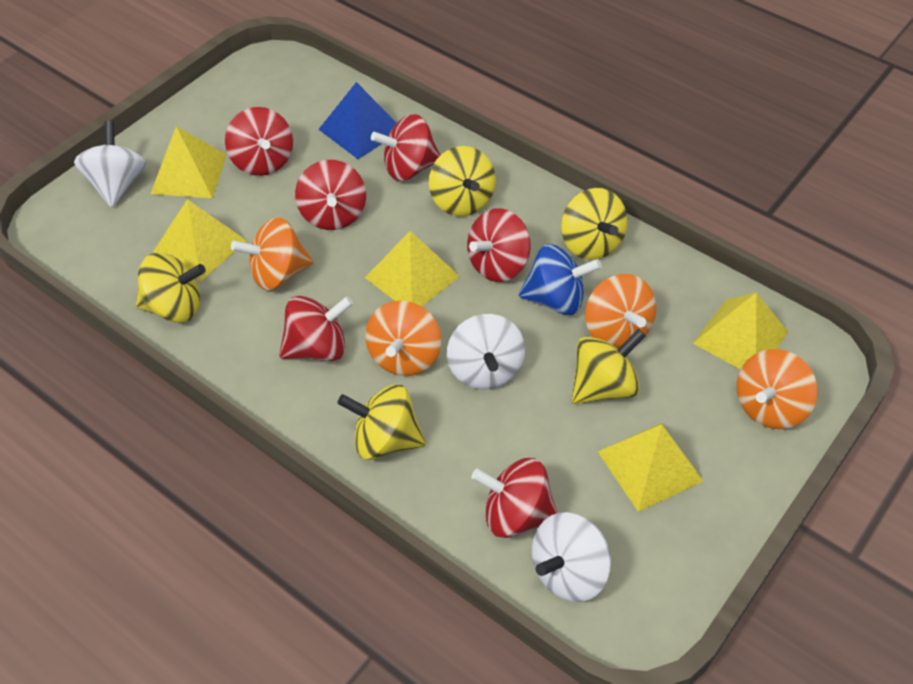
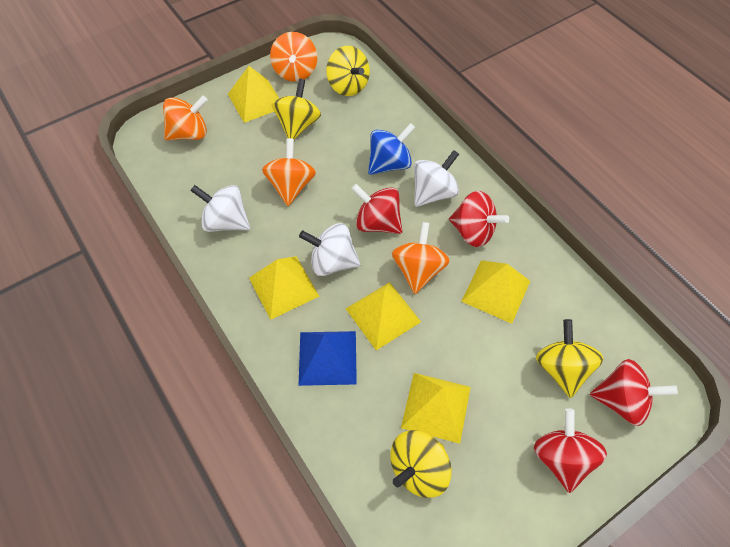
red spinning top: 6 -> 4
yellow spinning top: 5 -> 4

